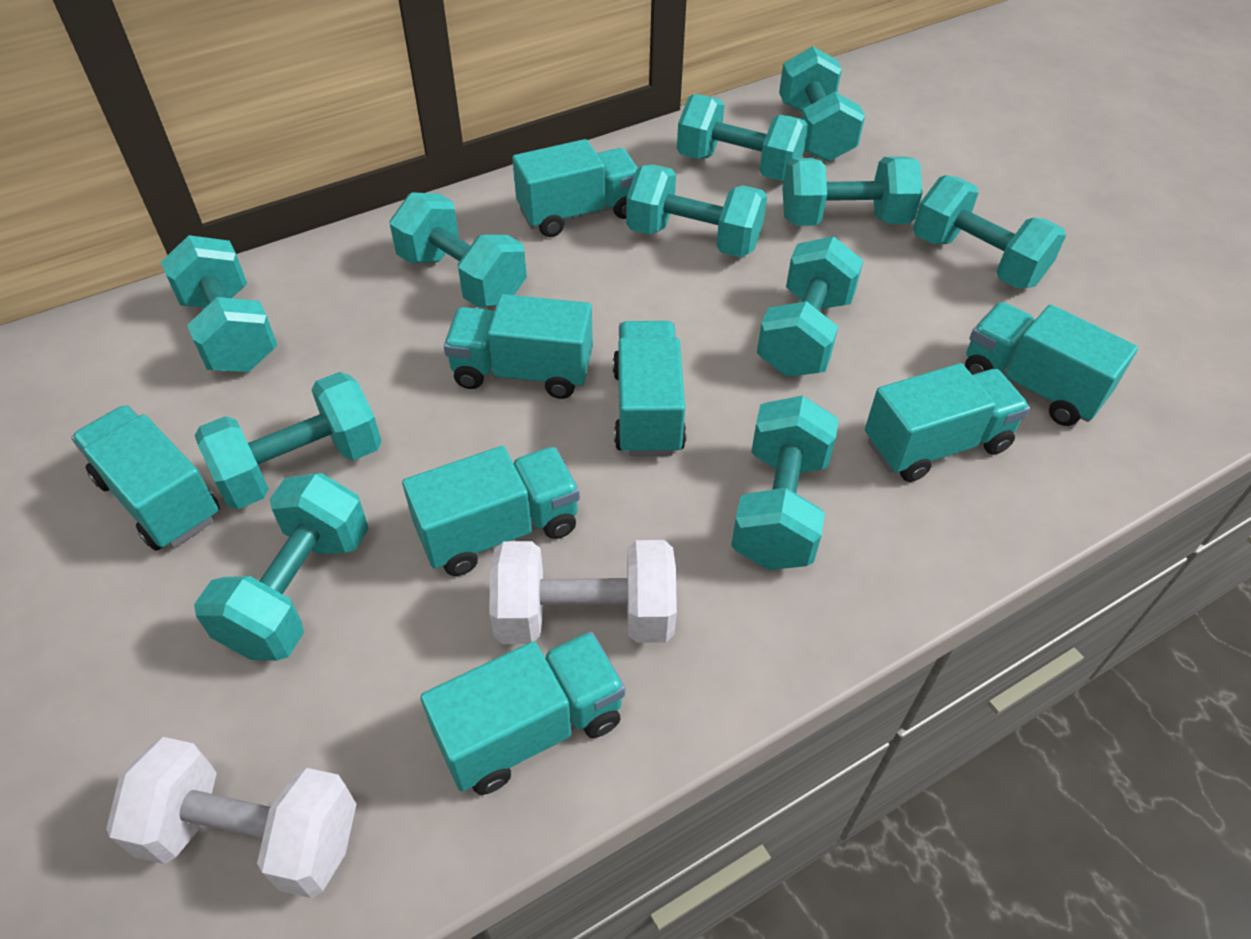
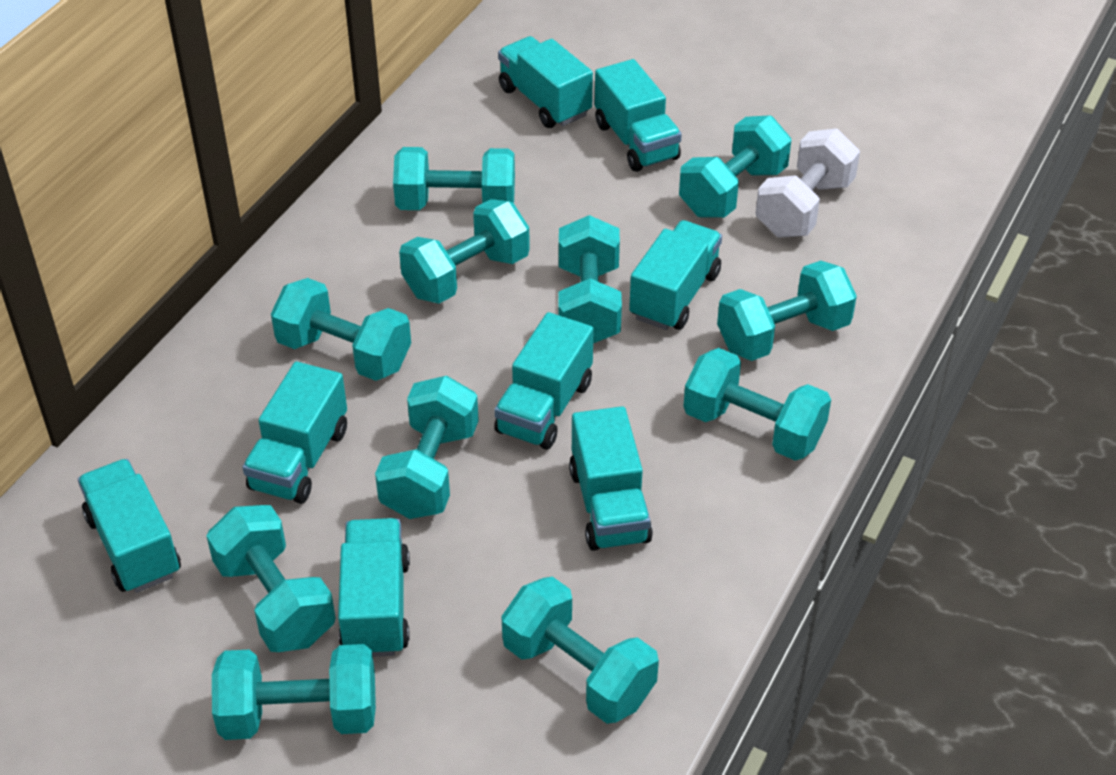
white dumbbell: 2 -> 1

